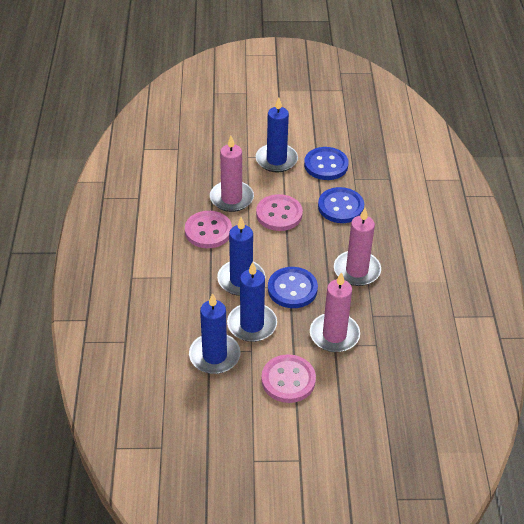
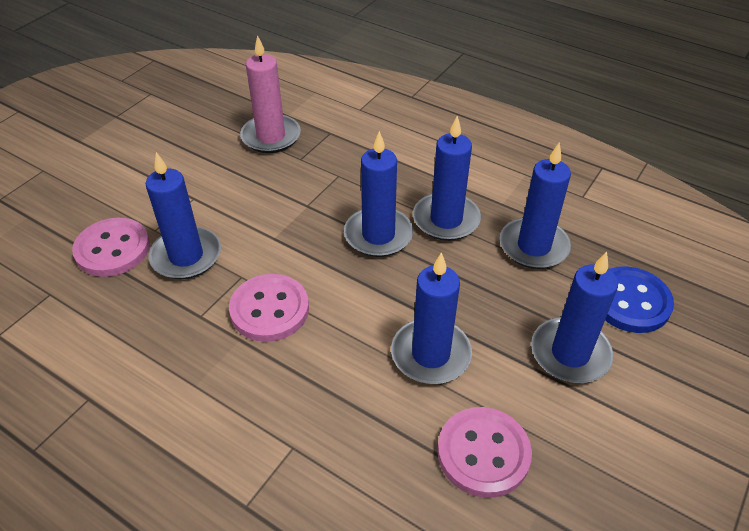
blue button: 3 -> 1
blue candle: 4 -> 6
pink candle: 3 -> 1

